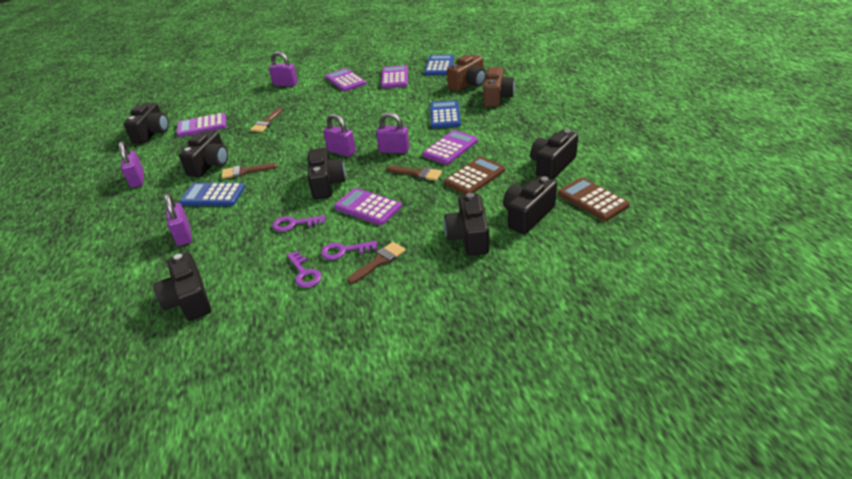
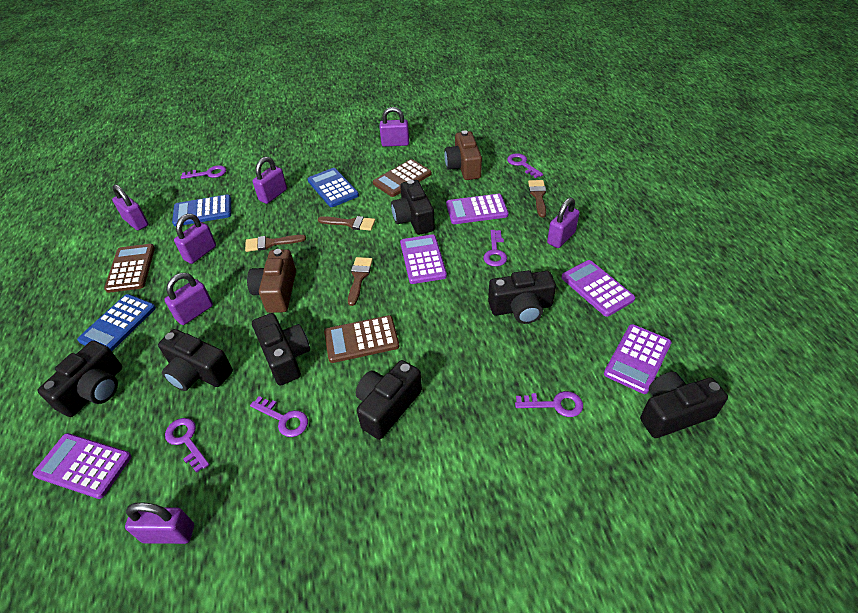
brown calculator: 2 -> 3
purple key: 3 -> 6
purple padlock: 5 -> 7

